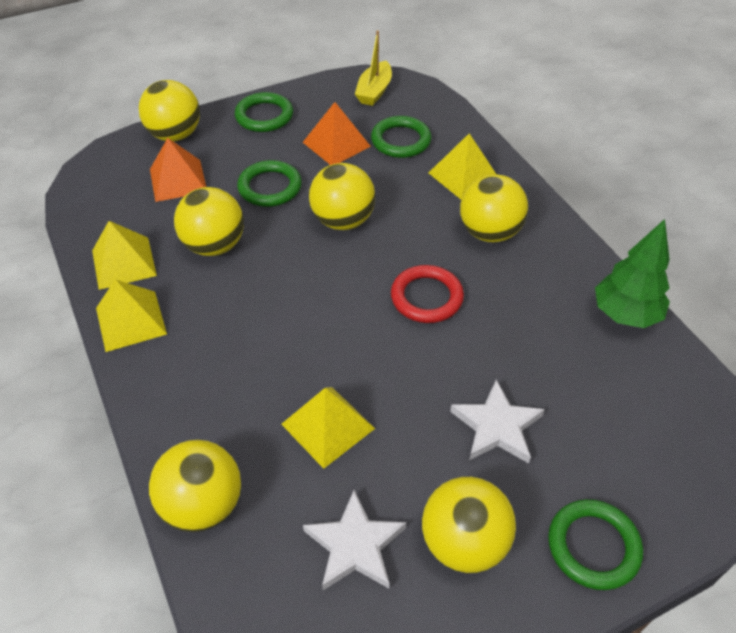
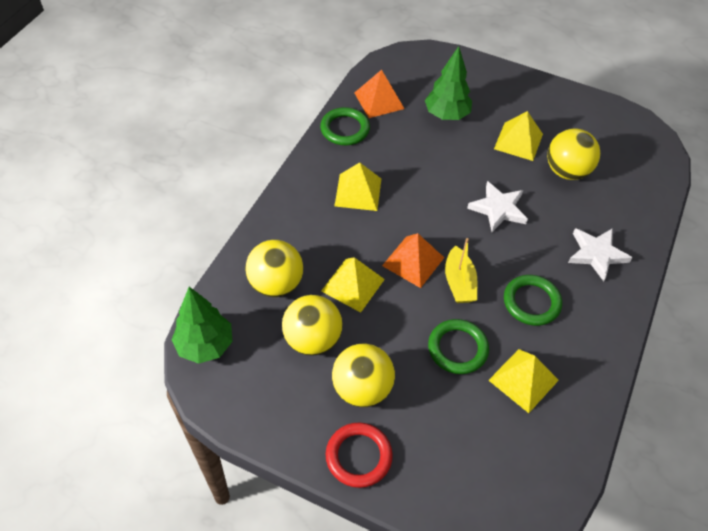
green ring: 4 -> 3
green tree: 1 -> 2
yellow ball: 6 -> 4

